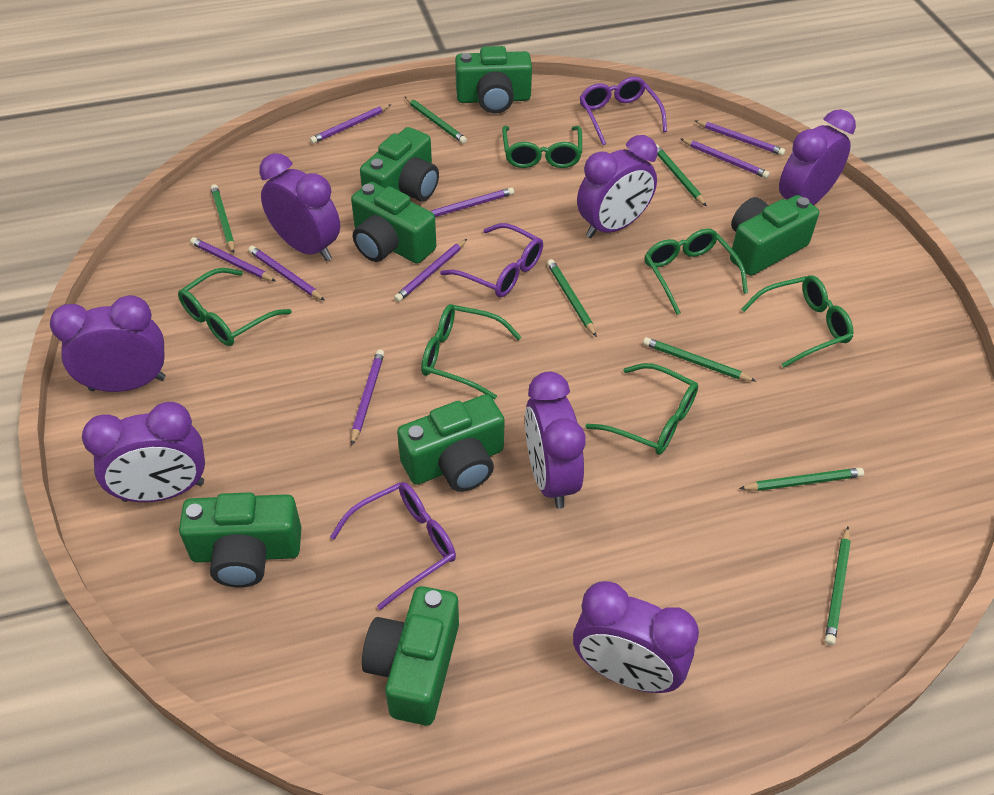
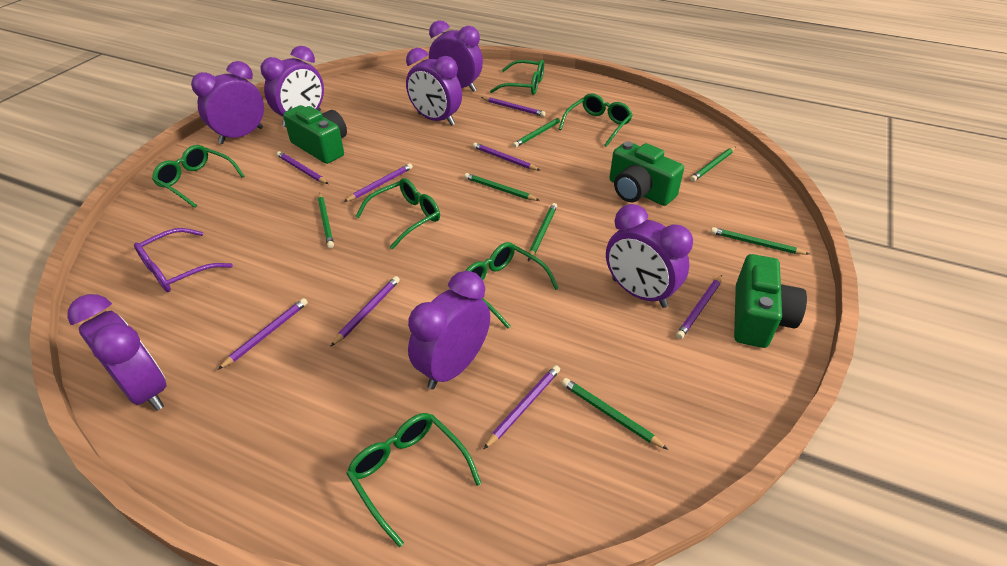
green camera: 7 -> 3
purple glasses: 3 -> 1

